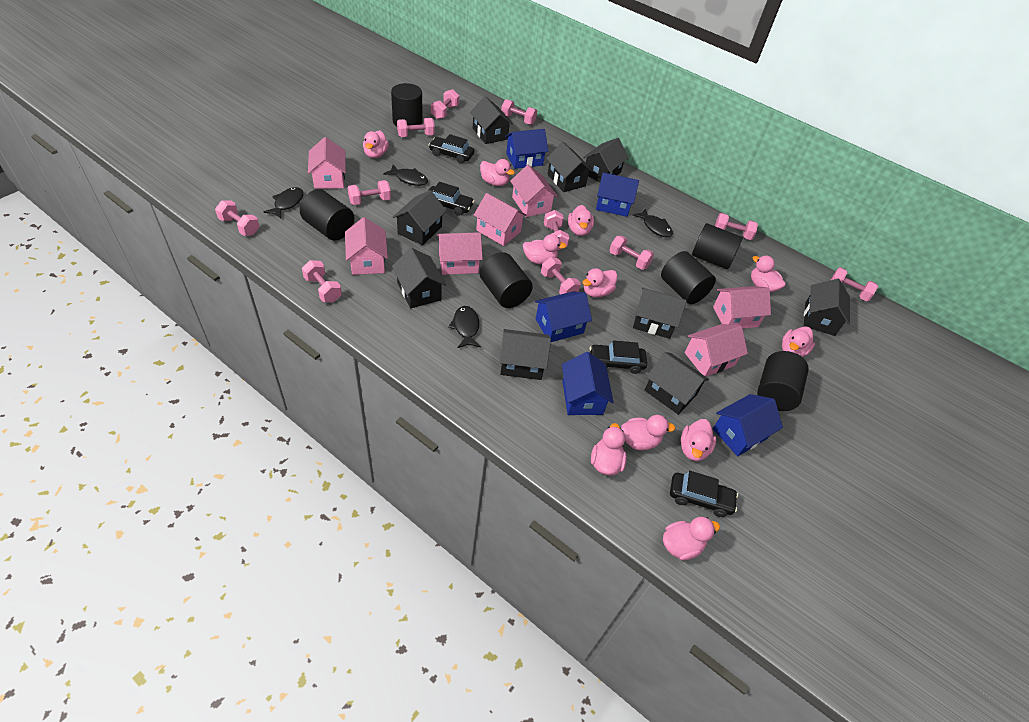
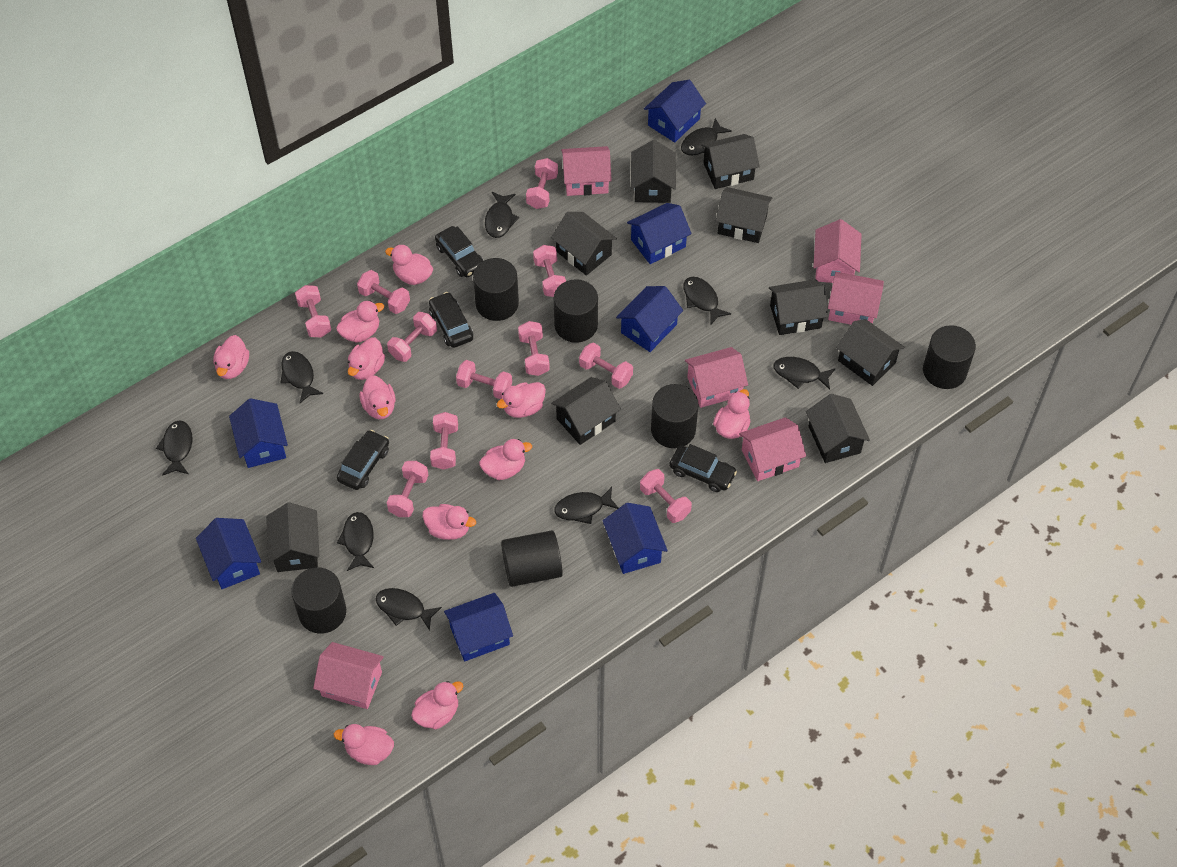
black fish: 4 -> 9
blue house: 5 -> 7
pink house: 7 -> 6

